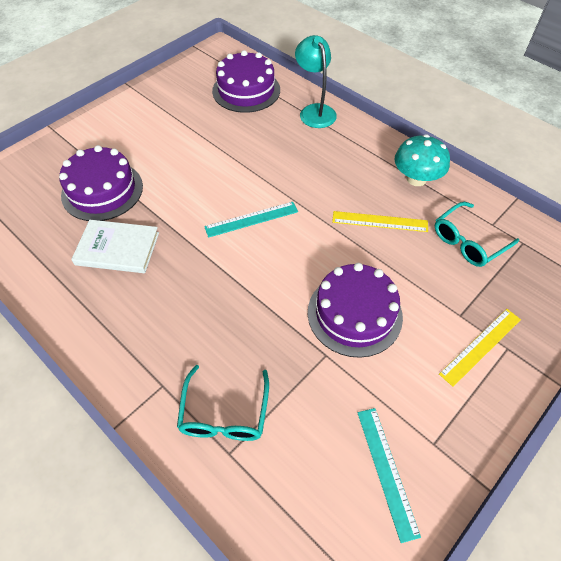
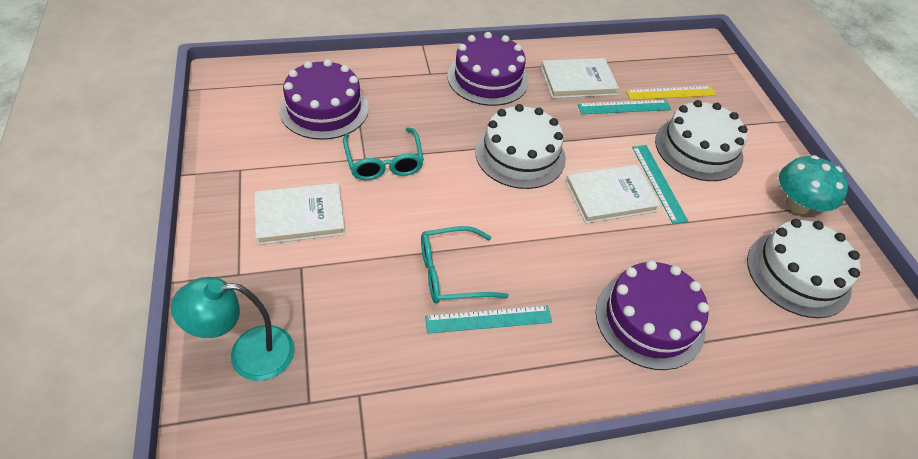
turquoise ruler: 2 -> 3
white book: 1 -> 3
white cake: 0 -> 3
yellow ruler: 2 -> 1

